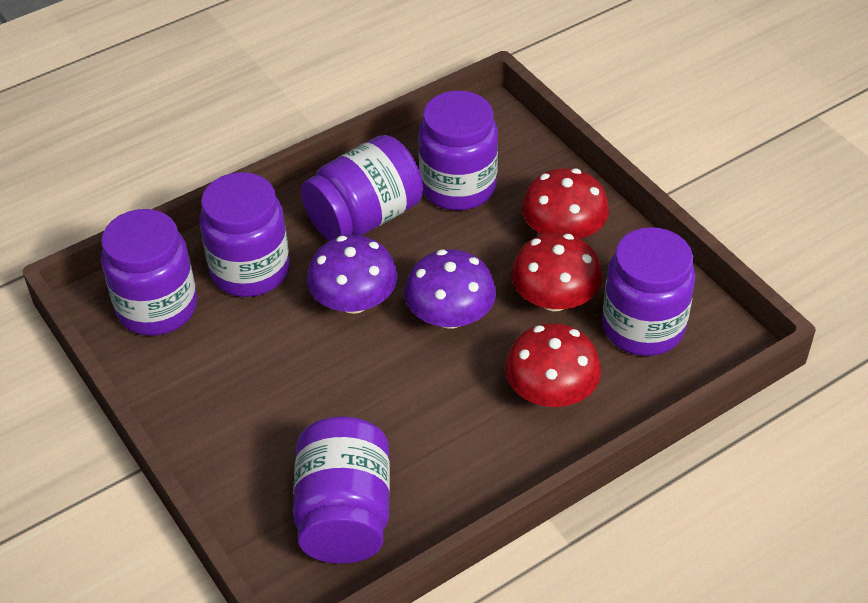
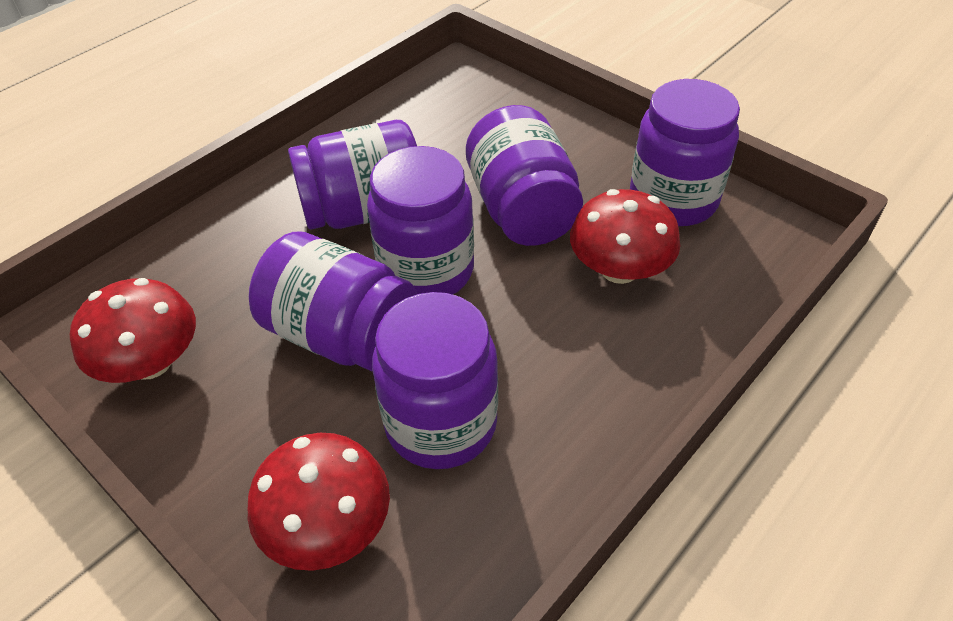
purple mushroom: 2 -> 0

